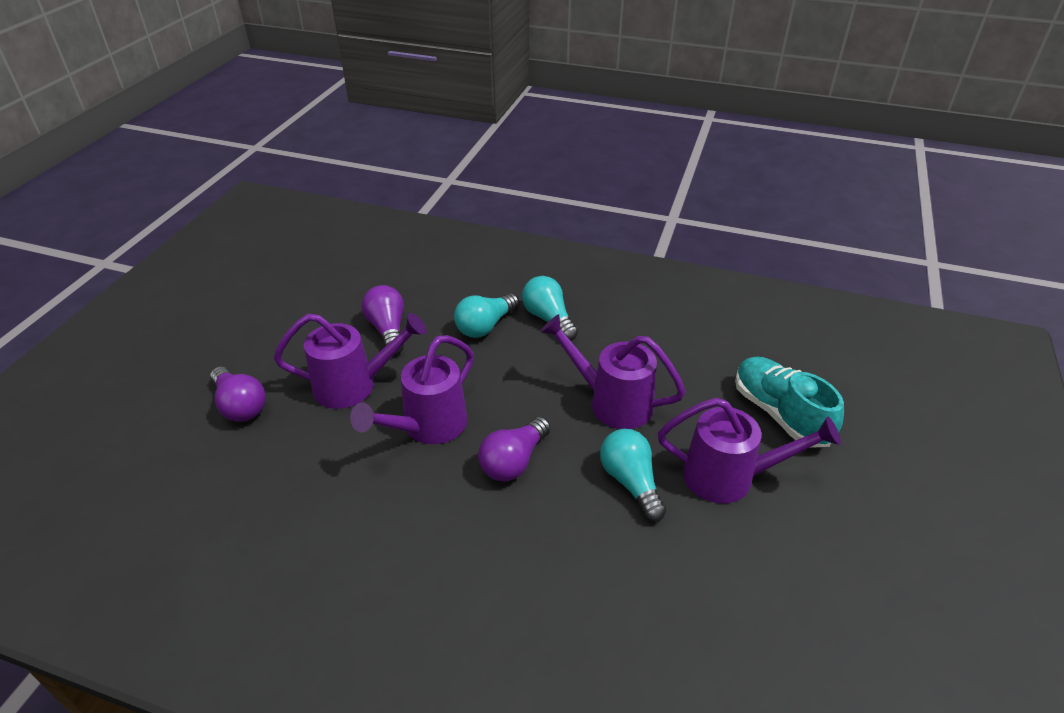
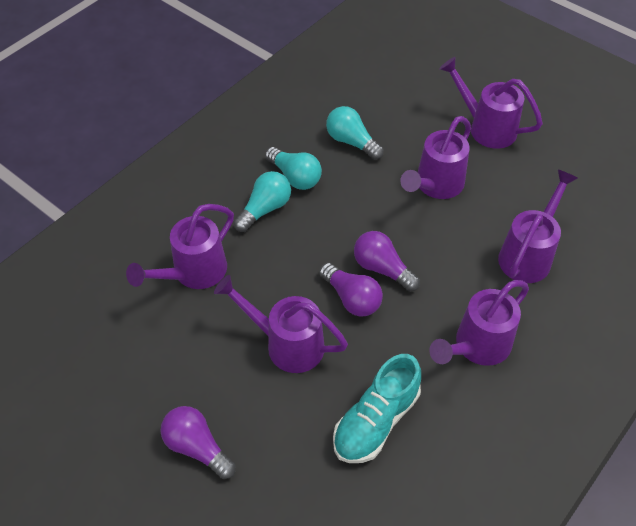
purple watering can: 4 -> 6

